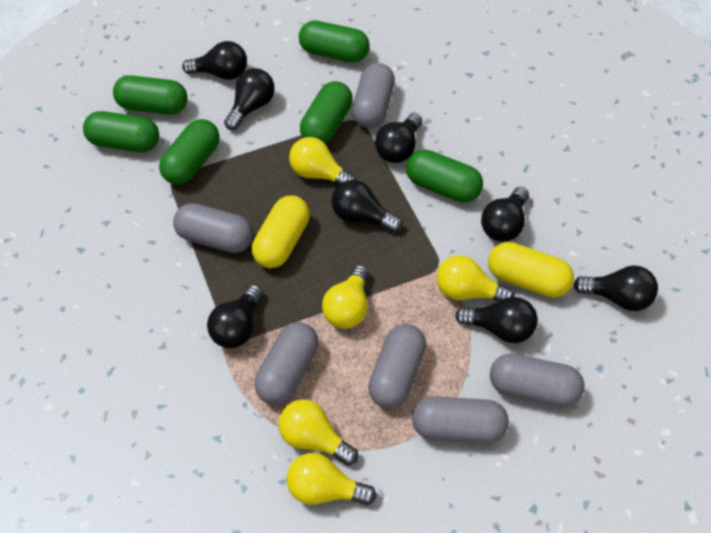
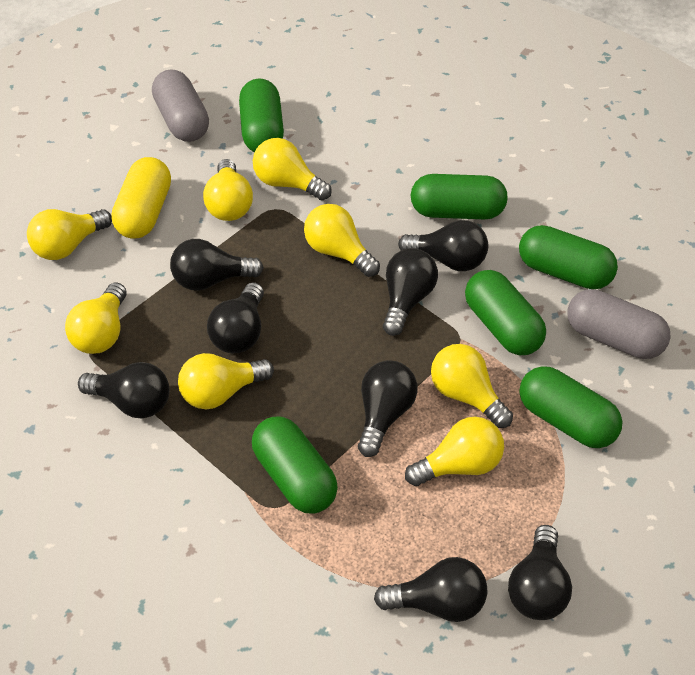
grey capsule: 6 -> 2
yellow capsule: 2 -> 1
yellow light bulb: 5 -> 8

